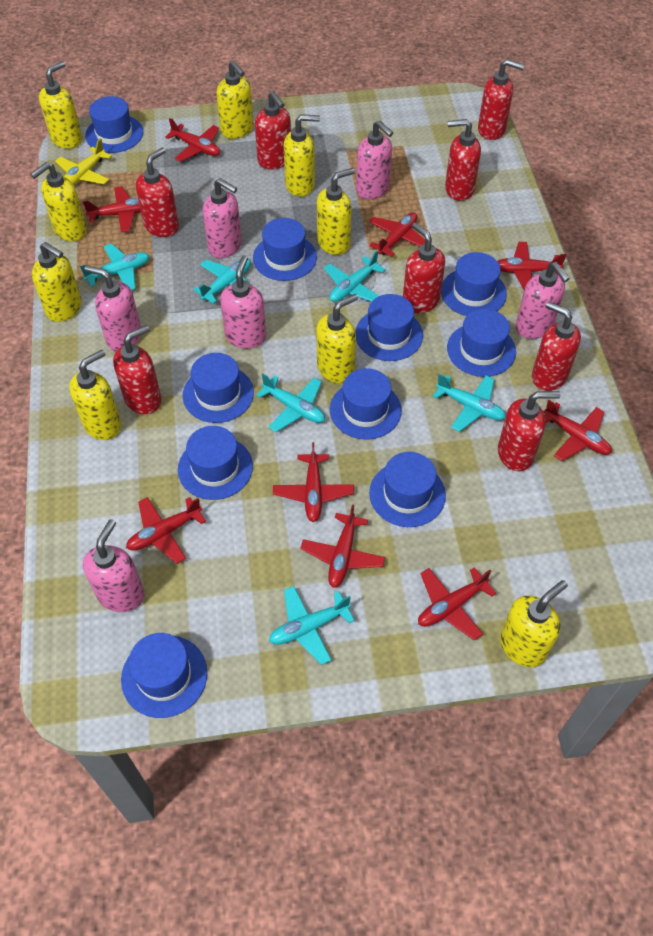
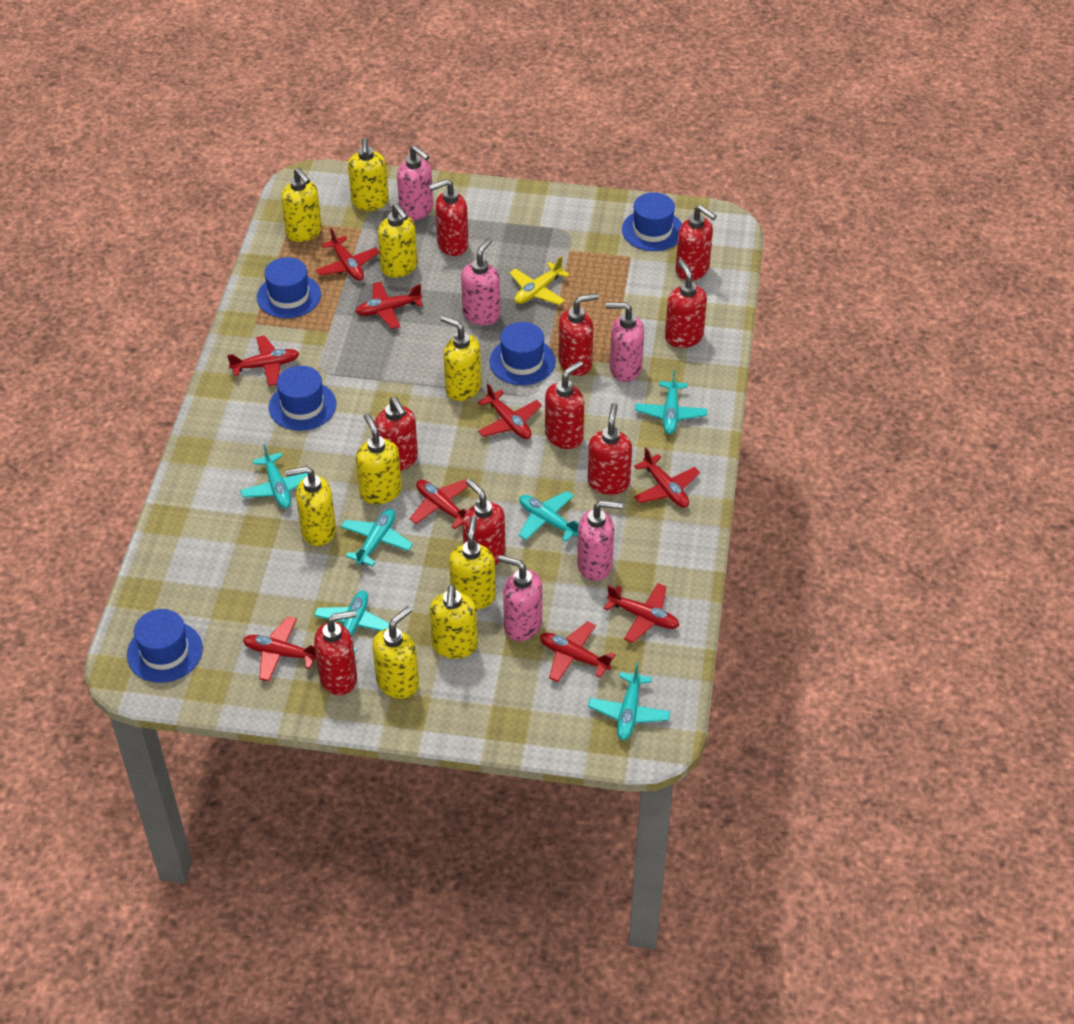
blue hat: 10 -> 5
pink soap dispenser: 6 -> 5
red soap dispenser: 8 -> 9

